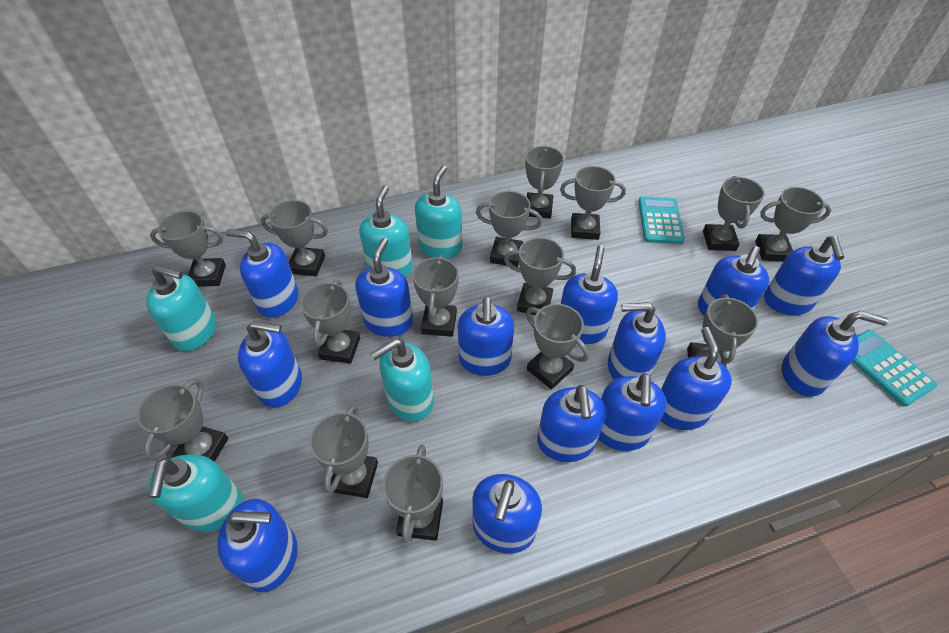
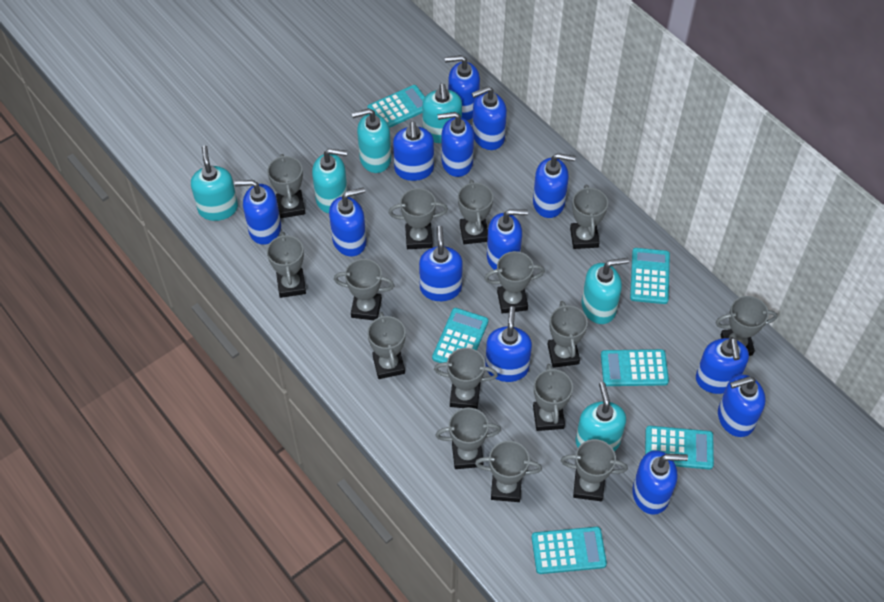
blue soap dispenser: 14 -> 13
turquoise calculator: 2 -> 6
turquoise soap dispenser: 5 -> 6

